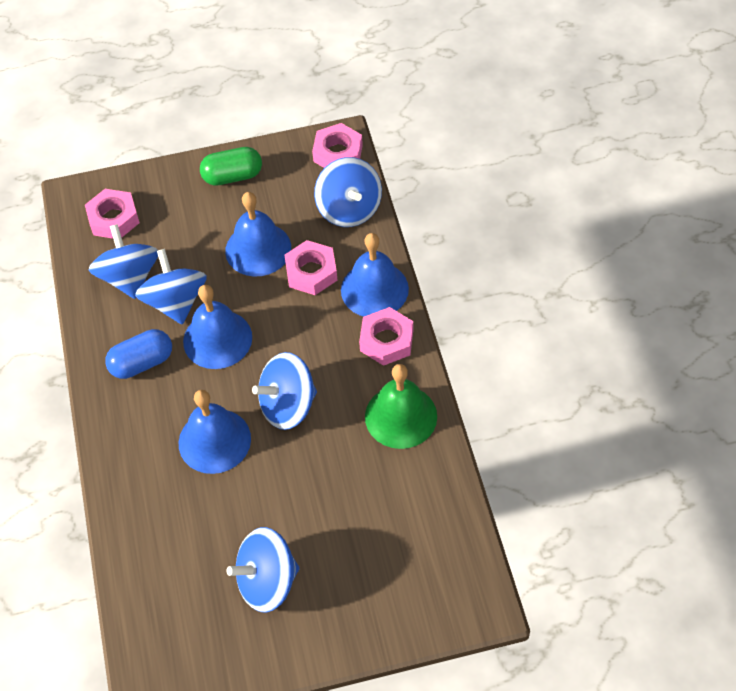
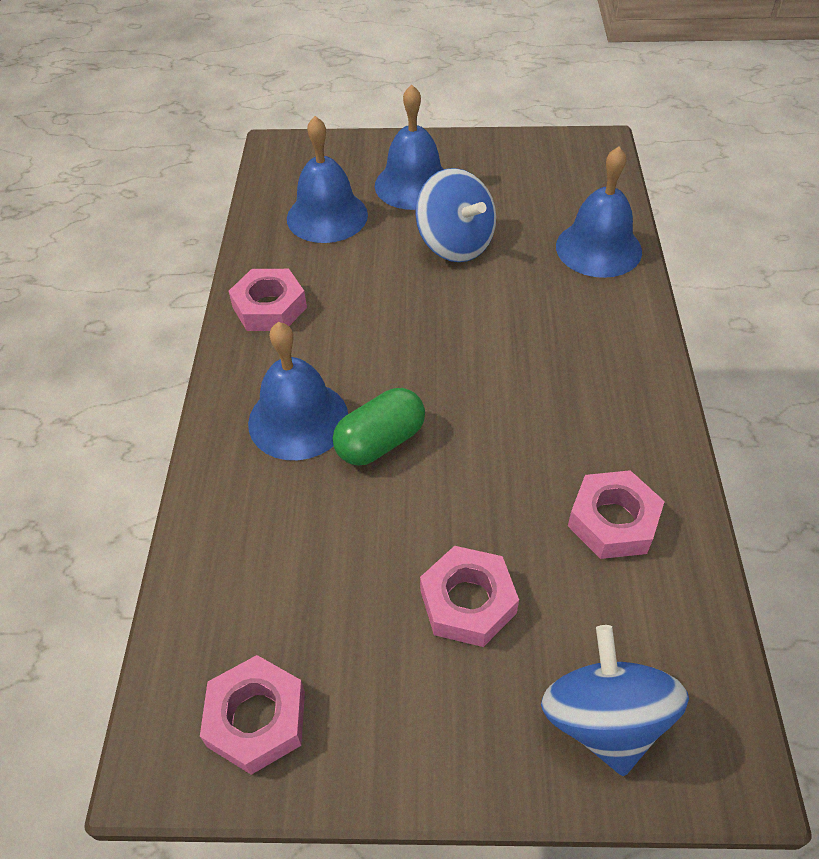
blue capsule: 1 -> 0
blue spinning top: 5 -> 2
green bell: 1 -> 0

